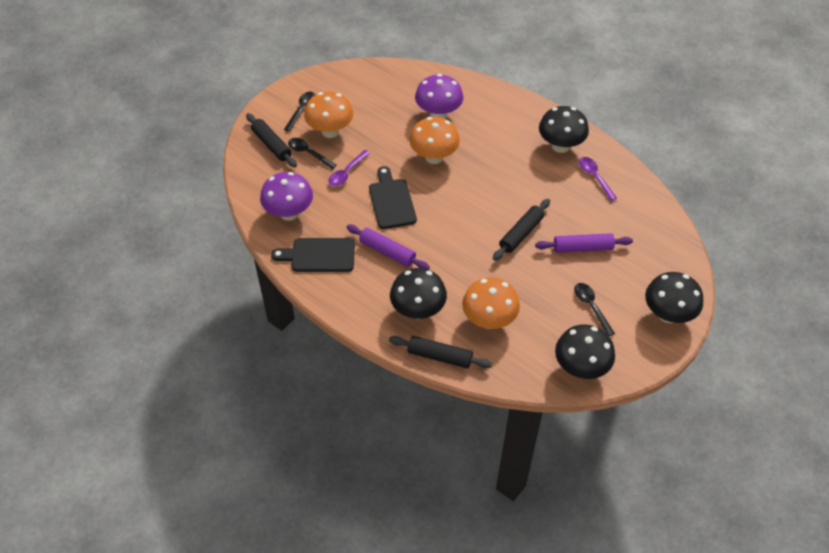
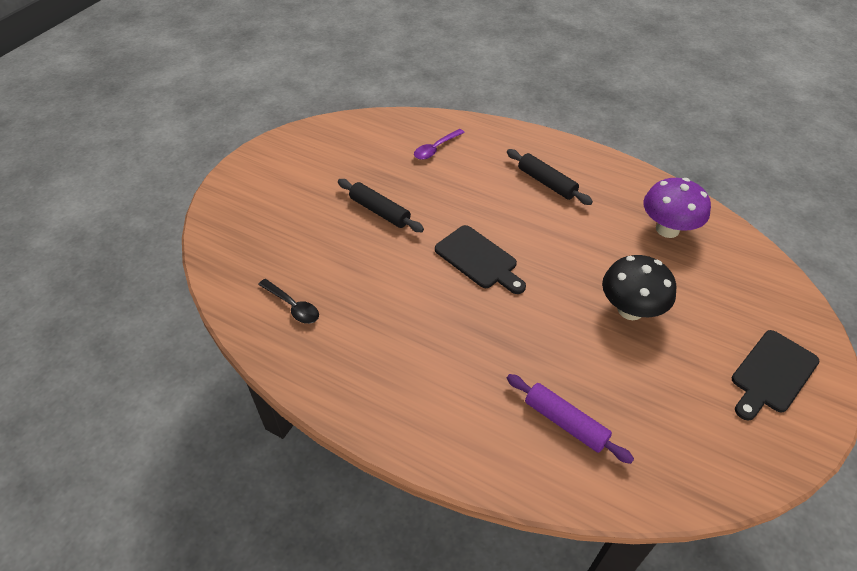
black mushroom: 4 -> 1
black rolling pin: 3 -> 2
black spoon: 3 -> 1
orange mushroom: 3 -> 0
purple mushroom: 2 -> 1
purple rolling pin: 2 -> 1
purple spoon: 2 -> 1

